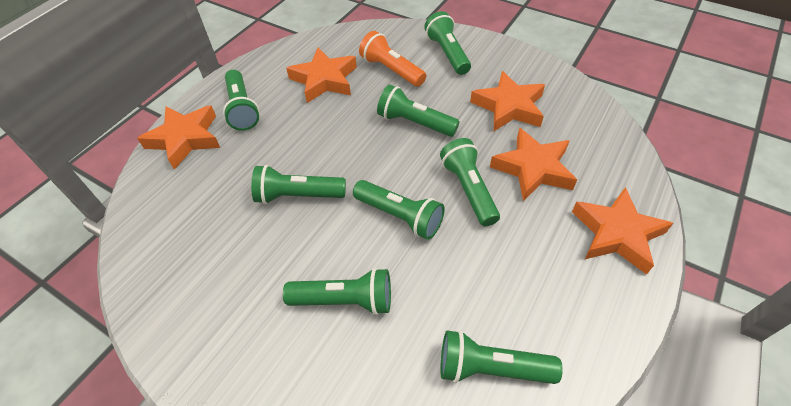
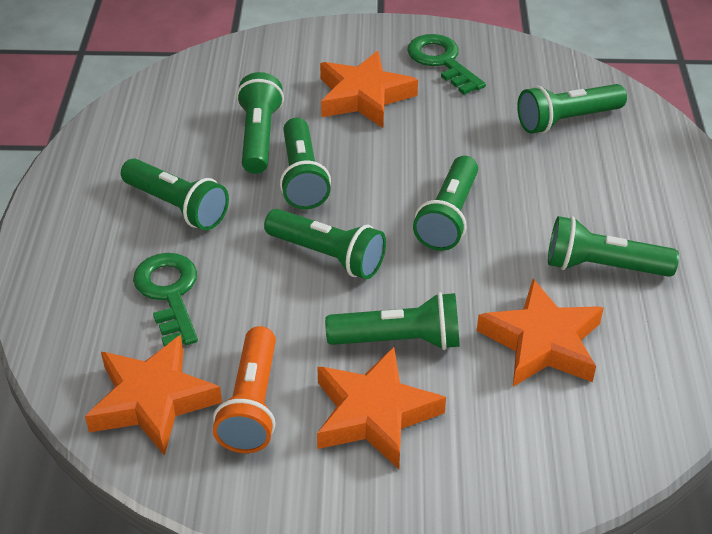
green key: 0 -> 2
orange star: 5 -> 4

